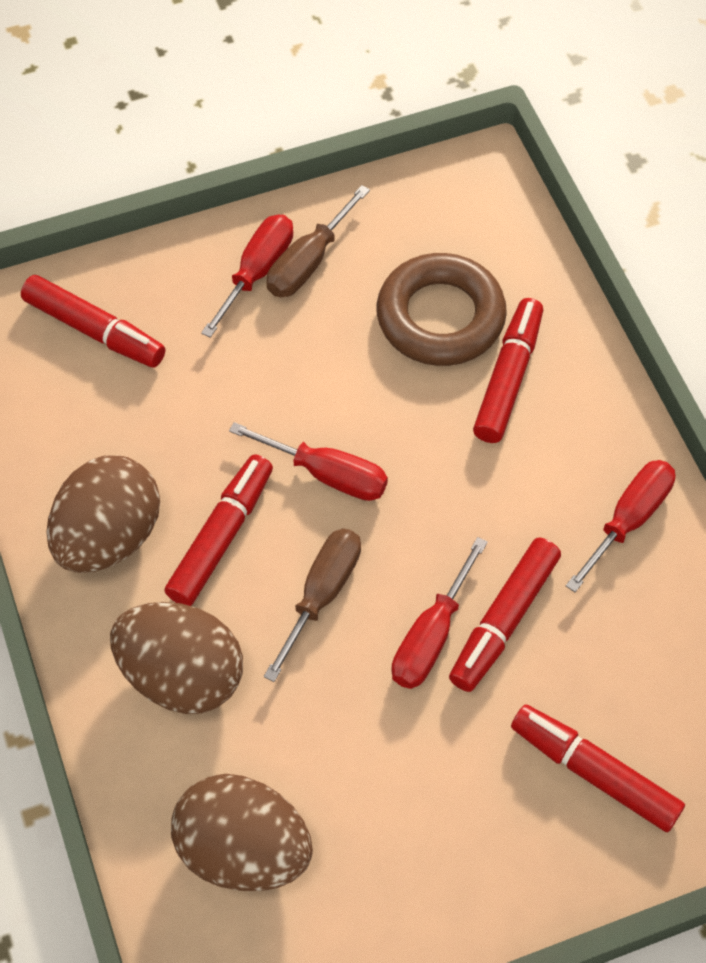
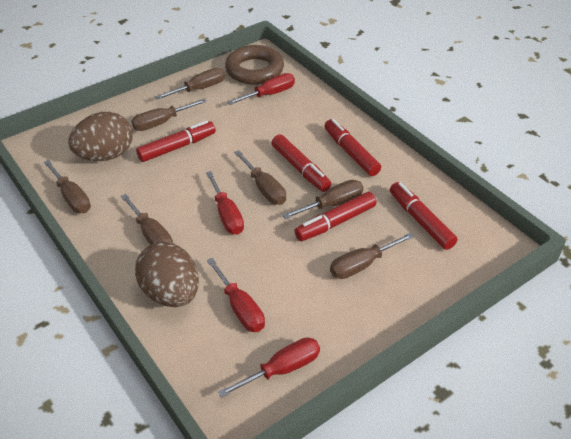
brown egg: 3 -> 2
brown screwdriver: 2 -> 7

